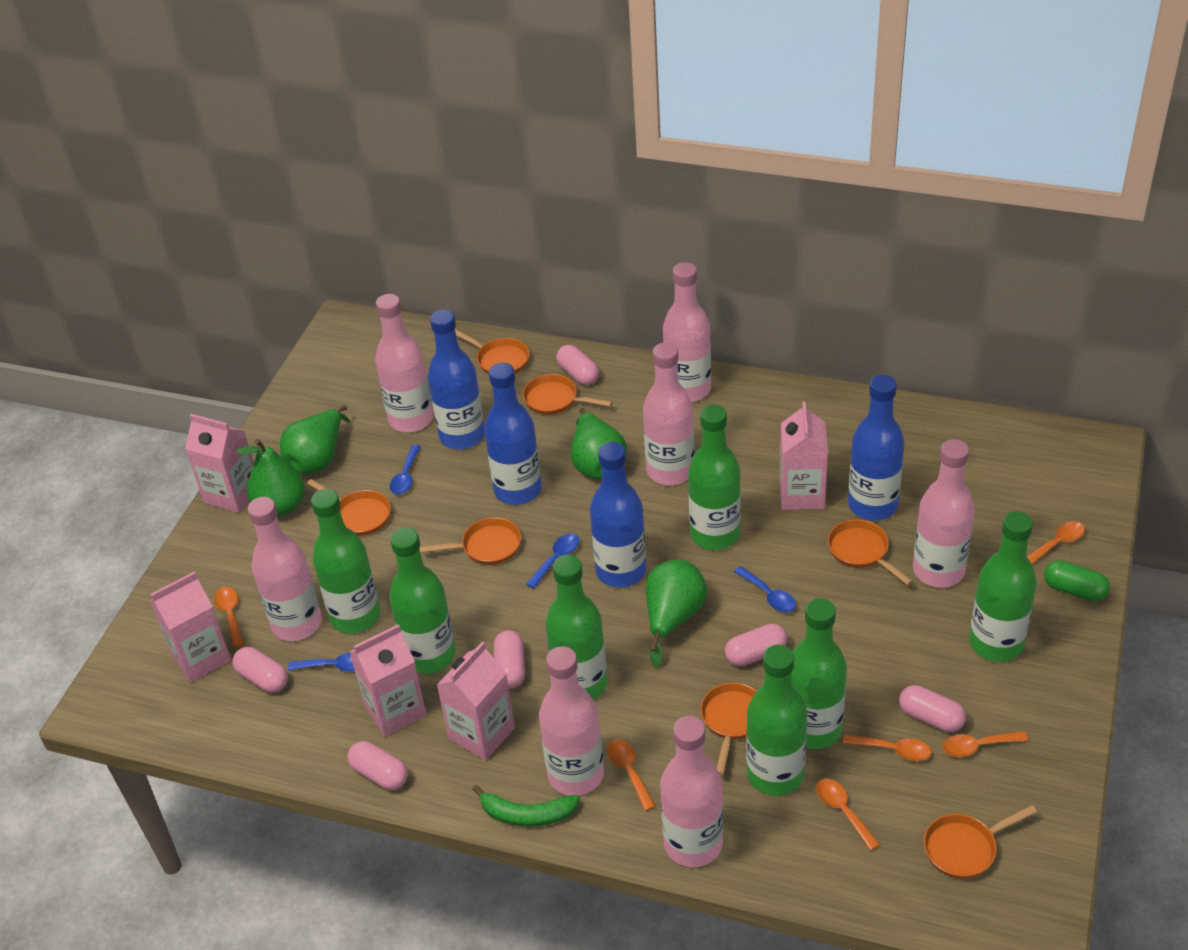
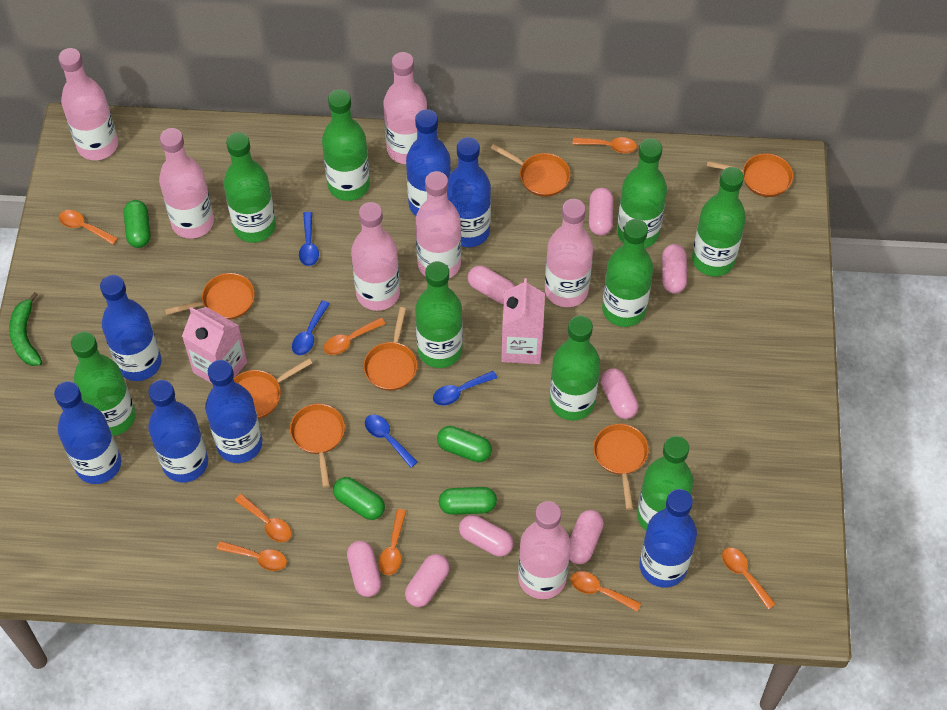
blue bottle: 4 -> 7
green bottle: 7 -> 9
green capsule: 1 -> 4
green pear: 4 -> 0
orange spoon: 6 -> 8
pink capsule: 6 -> 8
pink carton: 5 -> 2

